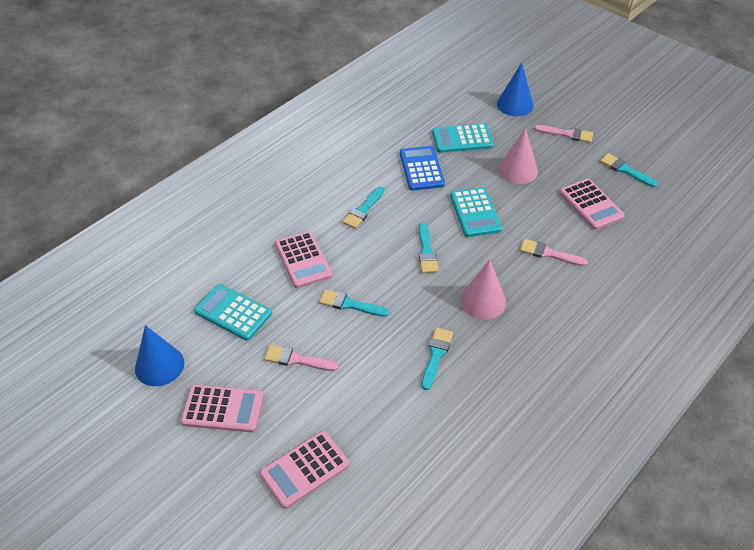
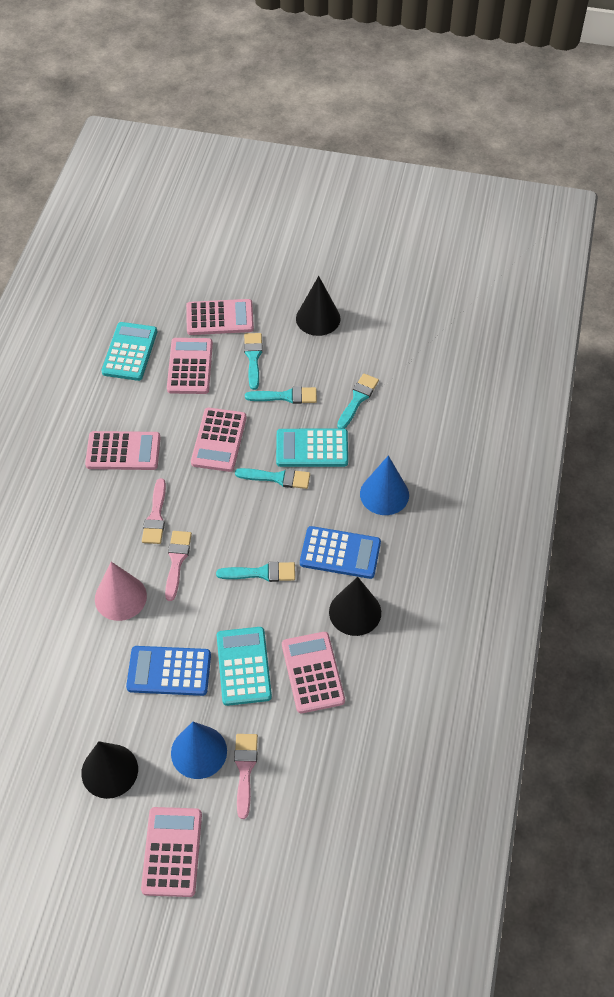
black cone: 0 -> 3
blue calculator: 1 -> 2
pink calculator: 4 -> 6
pink cone: 2 -> 1

